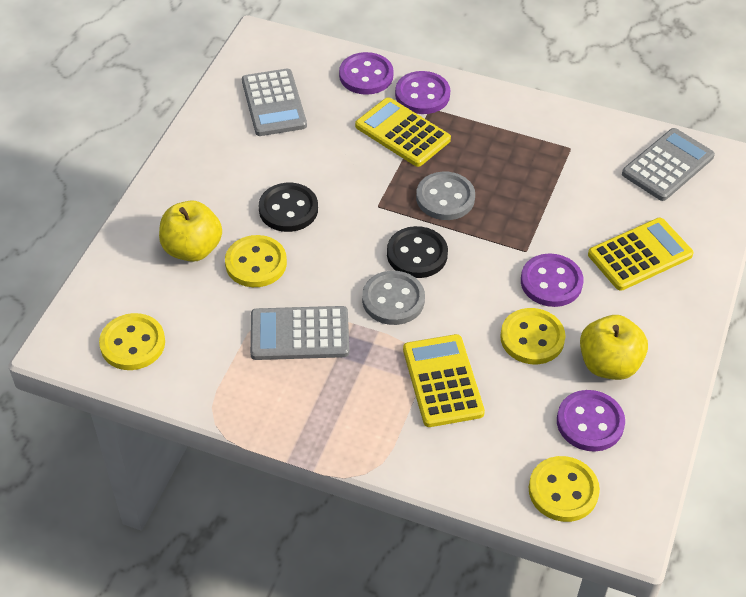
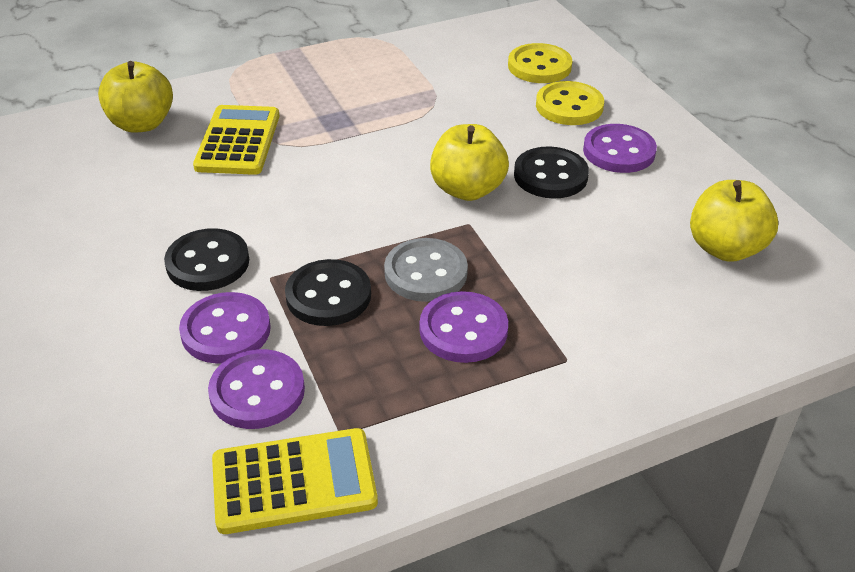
black button: 2 -> 3
grey button: 2 -> 1
grey calculator: 3 -> 0
yellow apple: 2 -> 3
yellow button: 4 -> 2
yellow calculator: 3 -> 2

